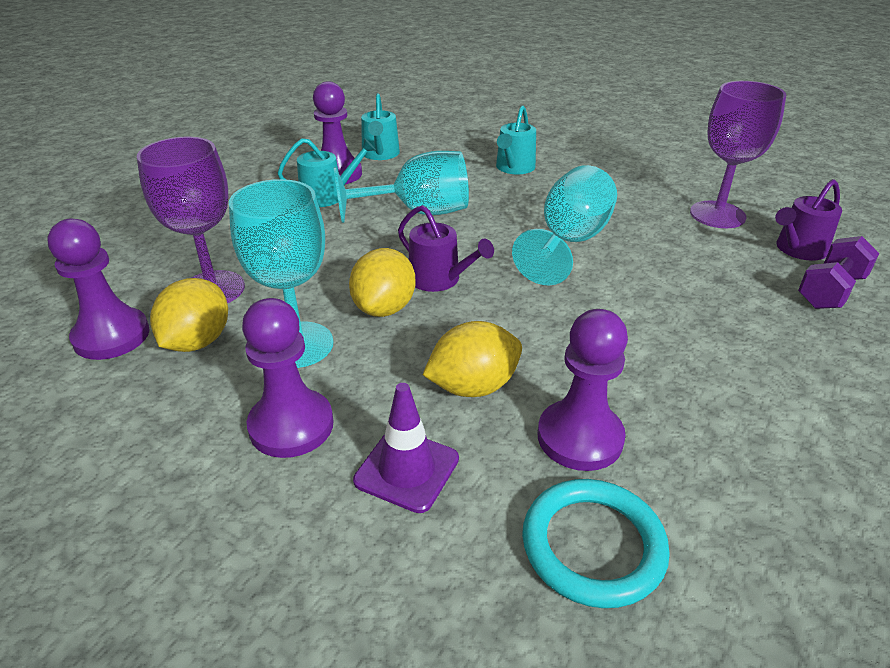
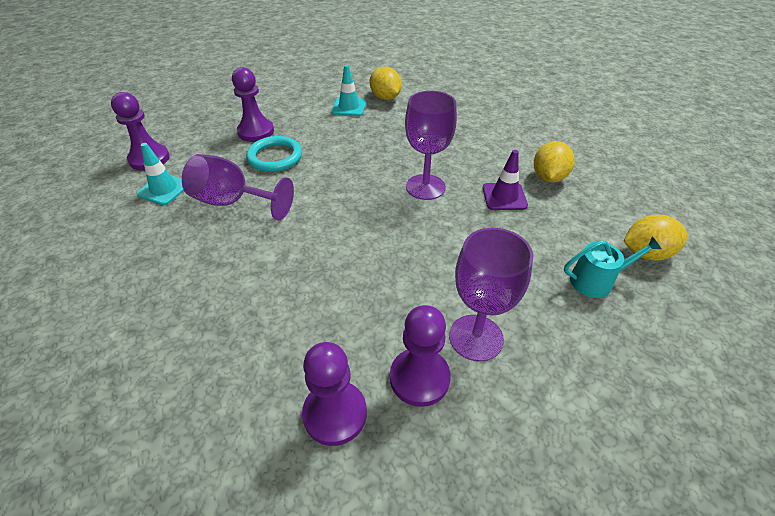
purple dumbbell: 1 -> 0
purple goblet: 2 -> 3
purple watering can: 2 -> 0
turquoise goblet: 3 -> 0
turquoise traffic cone: 0 -> 2
turquoise watering can: 3 -> 1

